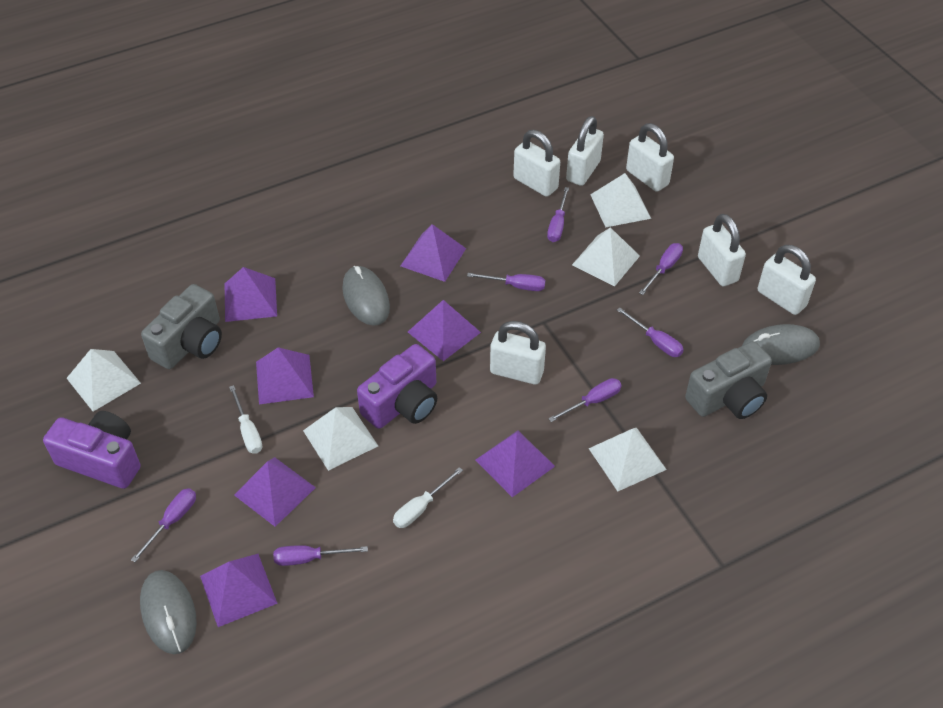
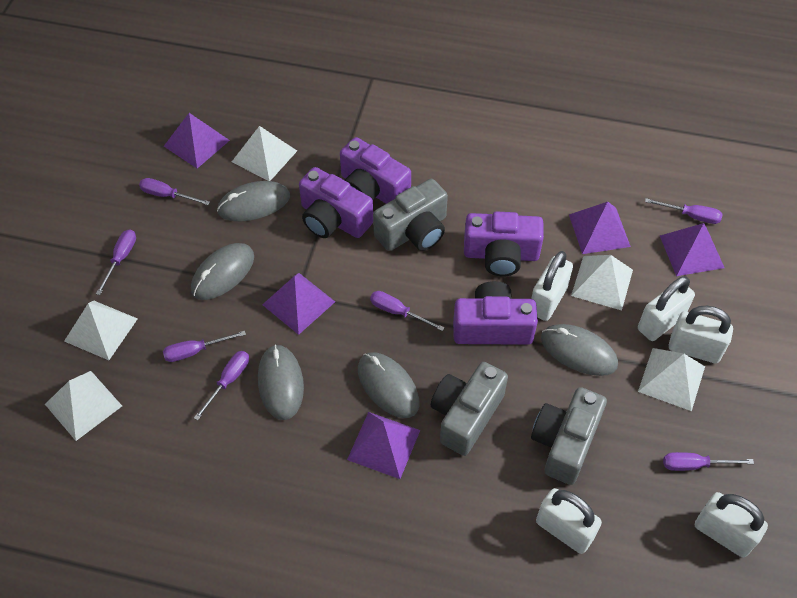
grey camera: 2 -> 3
grey mouse: 3 -> 5
purple camera: 2 -> 4
purple pyramid: 7 -> 5
white padlock: 6 -> 5
white screwdriver: 2 -> 0

